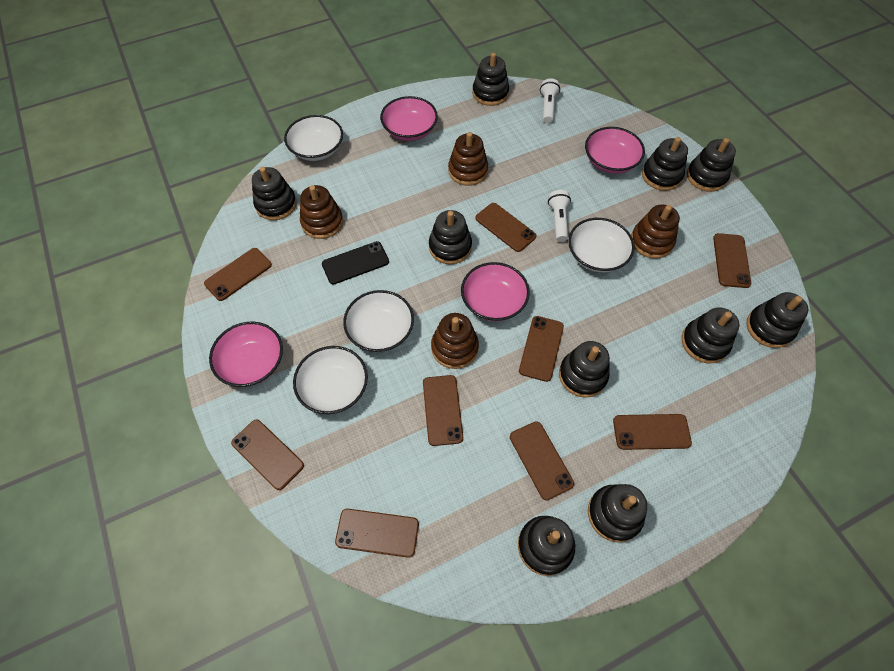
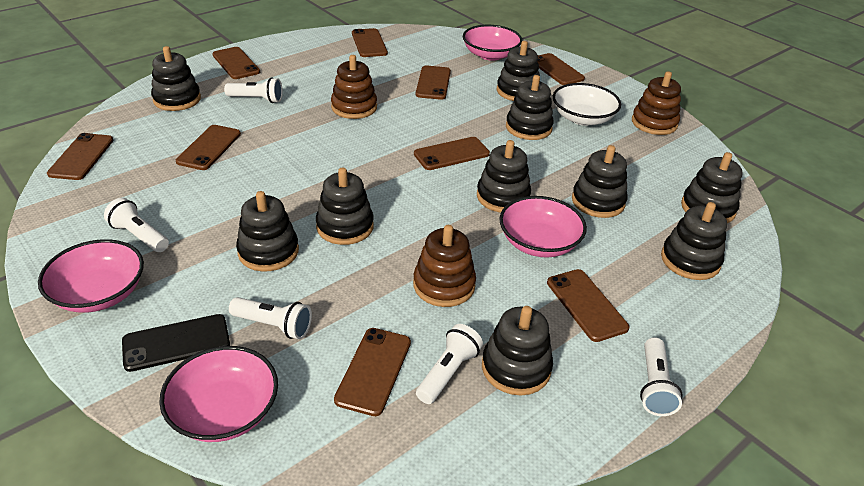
brown stacking toy: 4 -> 3
white bowl: 4 -> 1
white flashlight: 2 -> 5

